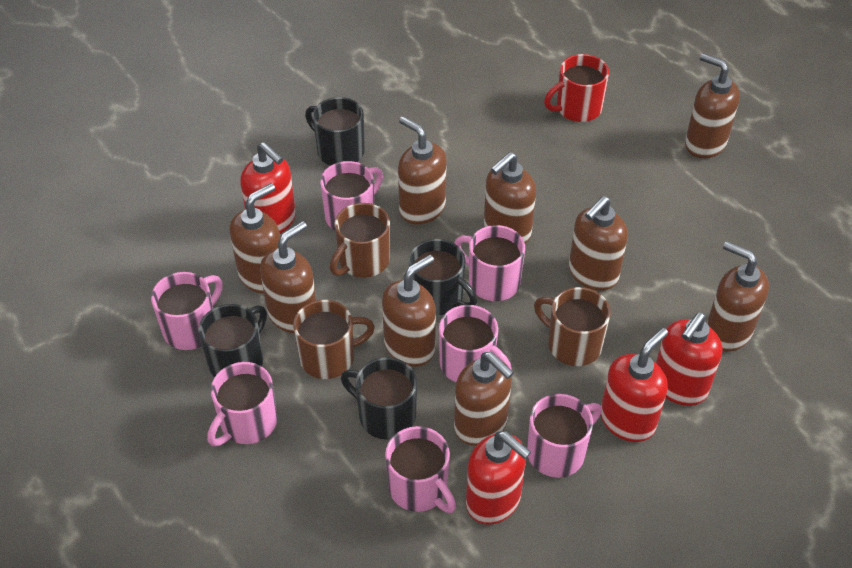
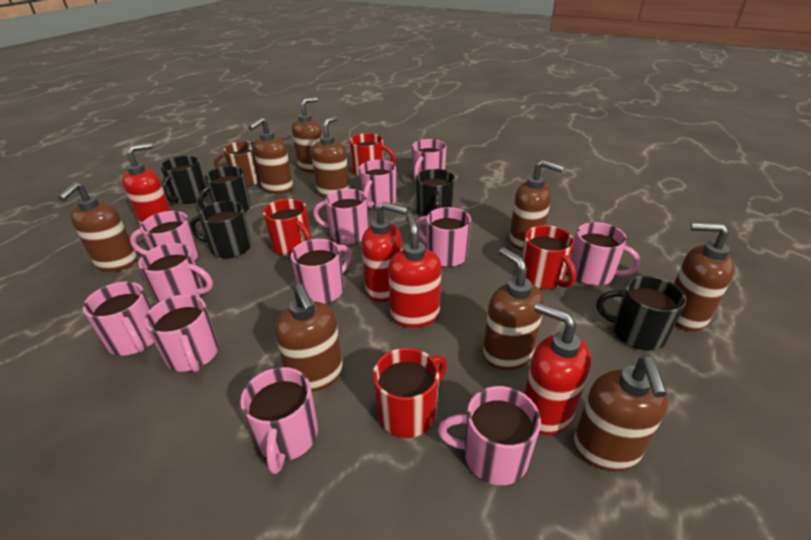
black mug: 4 -> 5
brown mug: 3 -> 1
pink mug: 7 -> 12
red mug: 1 -> 4

